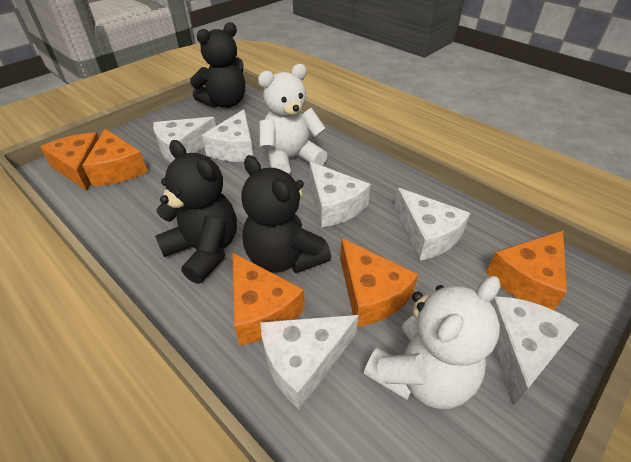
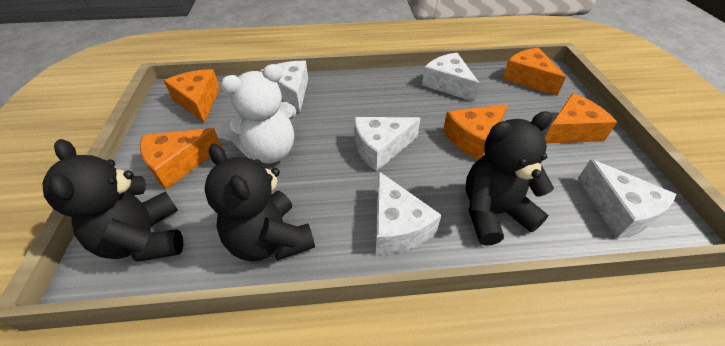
white cheese: 6 -> 5
white teddy bear: 2 -> 1

